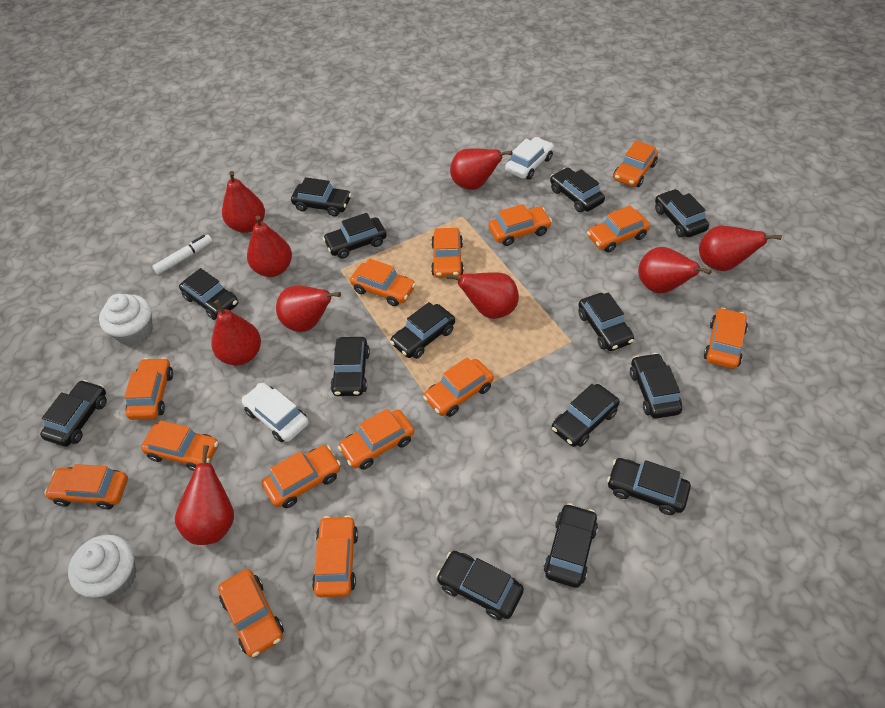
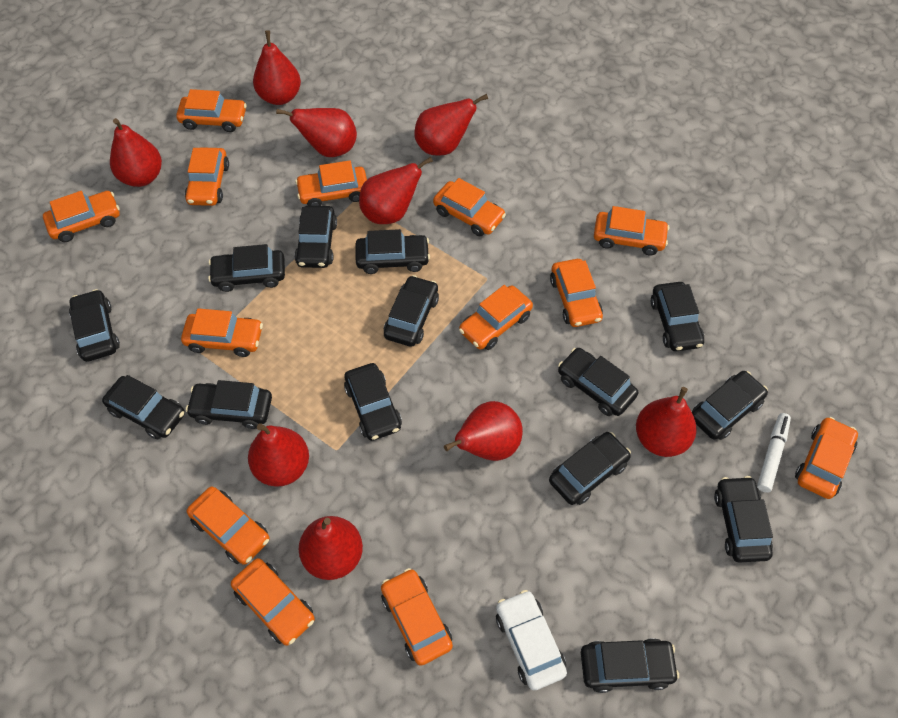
orange car: 14 -> 13
white car: 2 -> 1
white cupcake: 2 -> 0

